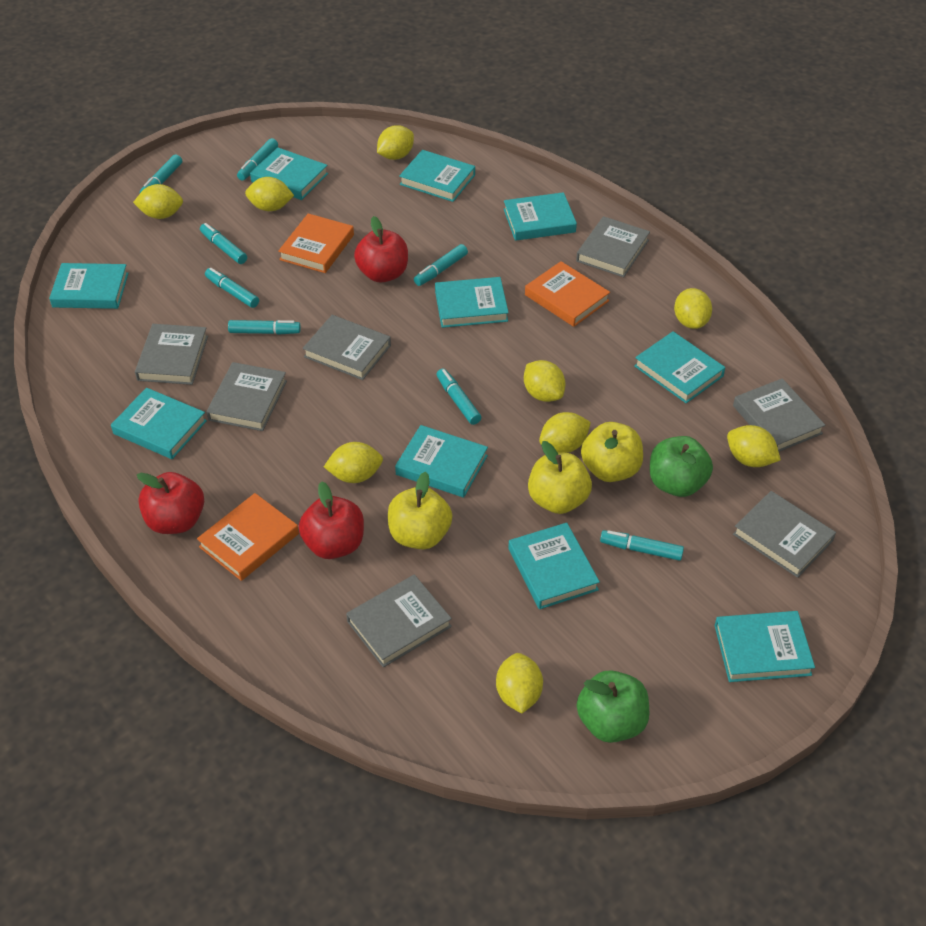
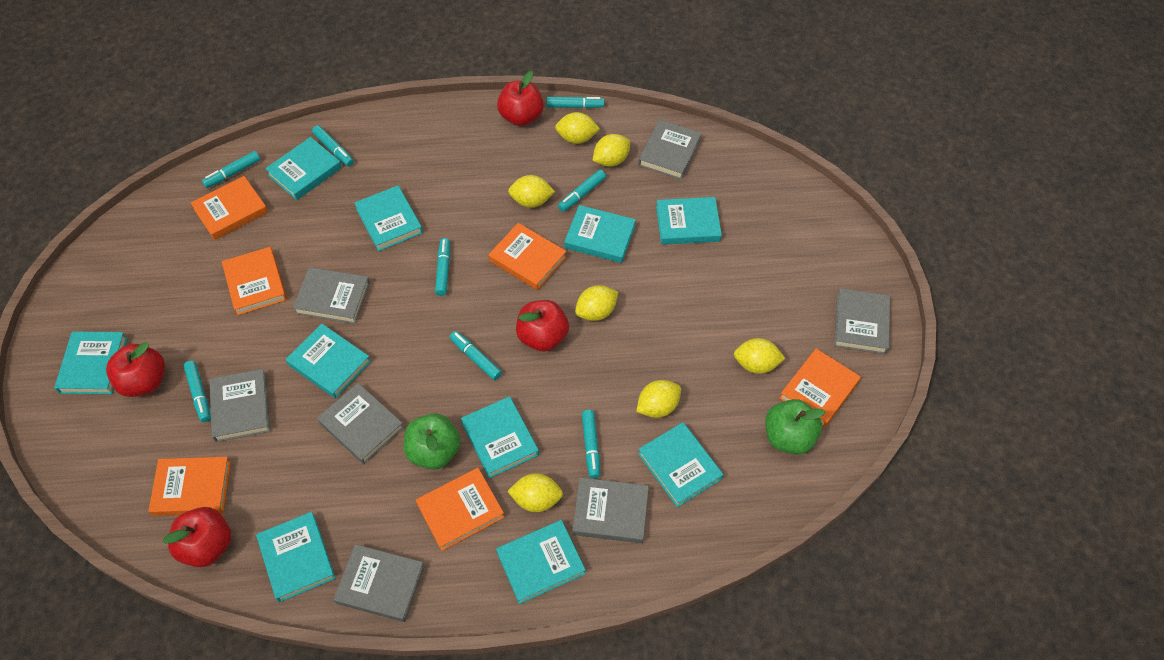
orange book: 3 -> 6
red apple: 3 -> 4
yellow apple: 3 -> 0
yellow lemon: 9 -> 7

